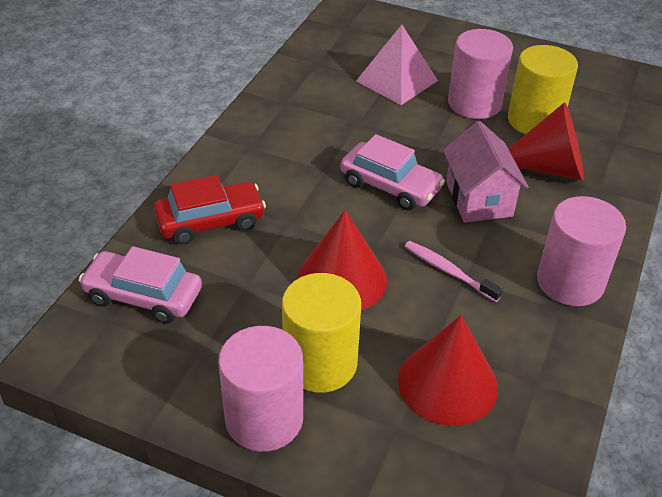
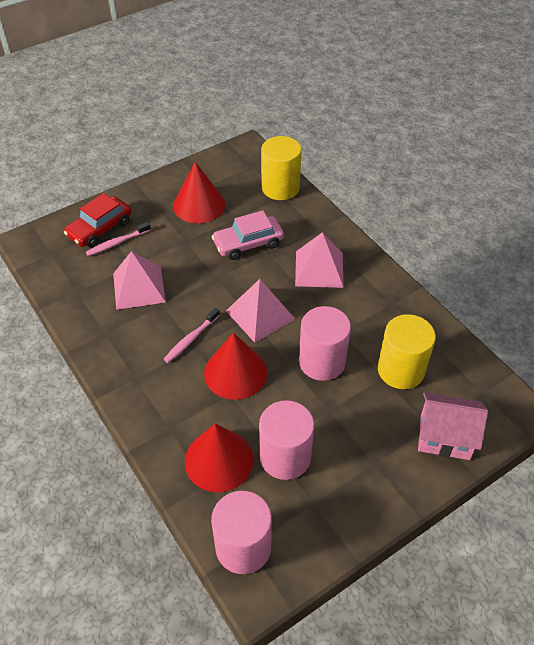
pink car: 2 -> 1
pink pyramid: 1 -> 3
pink toothbrush: 1 -> 2

